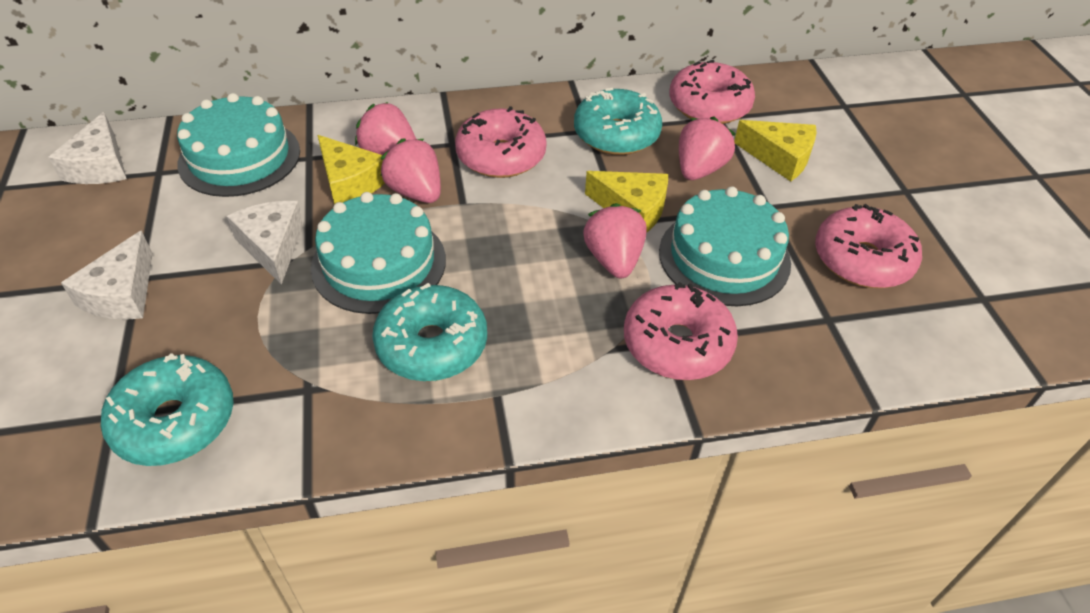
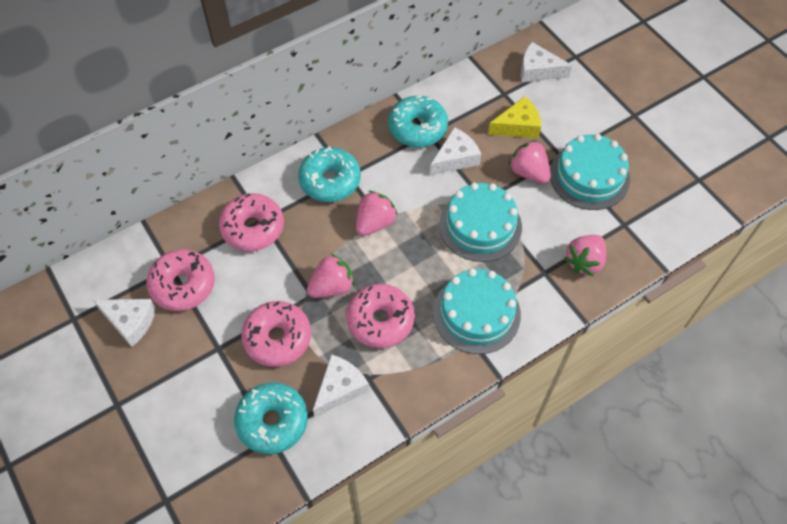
white cheese: 3 -> 4
yellow cheese: 3 -> 1

